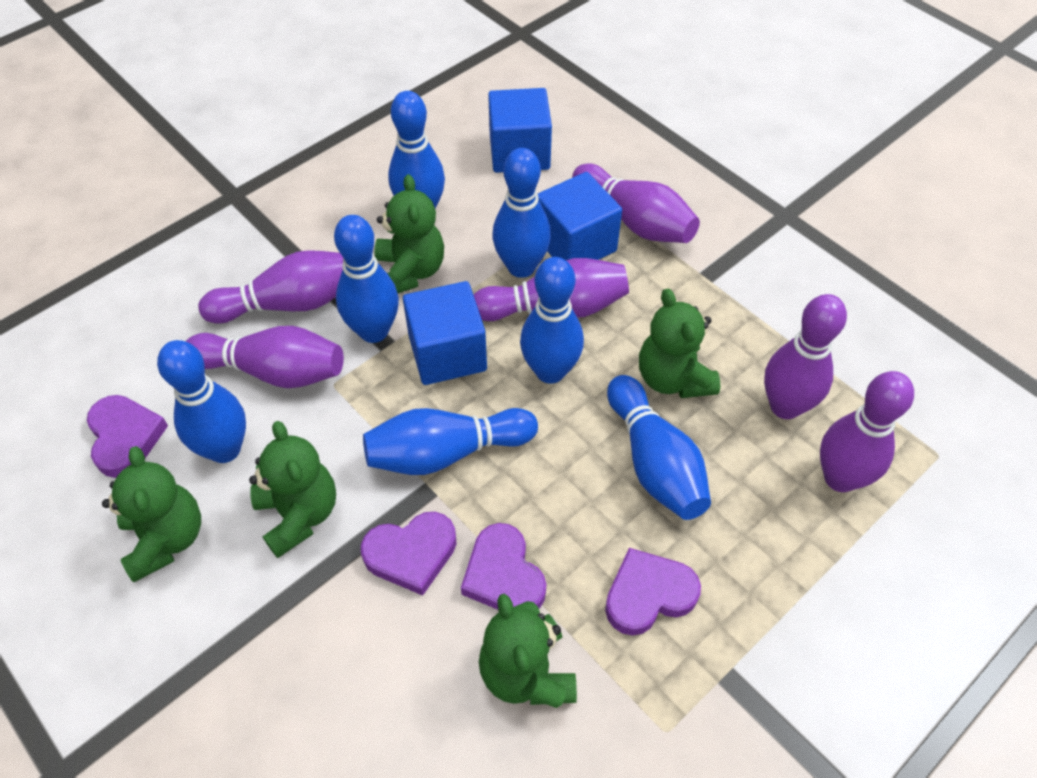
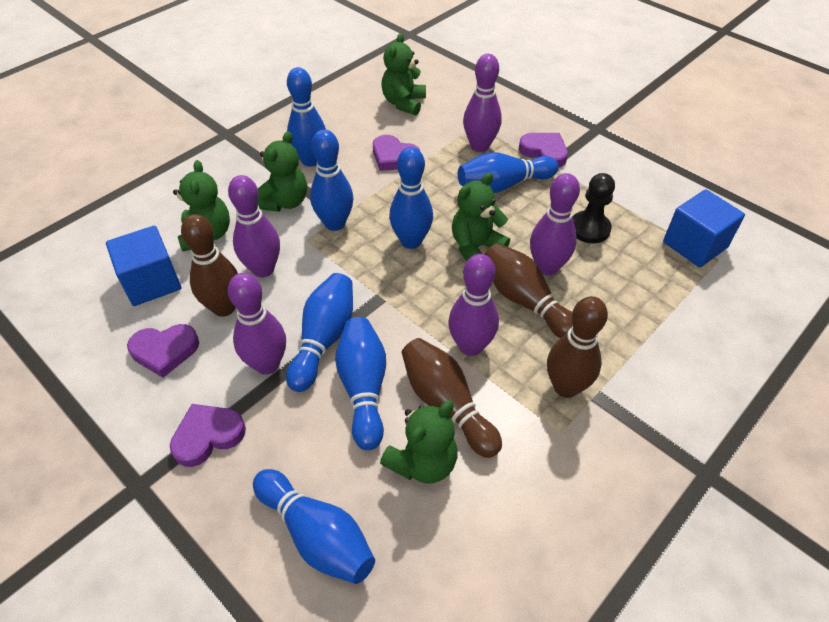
black pawn: 0 -> 1
blue cube: 3 -> 2
brown bowling pin: 0 -> 4
purple bowling pin: 6 -> 5

